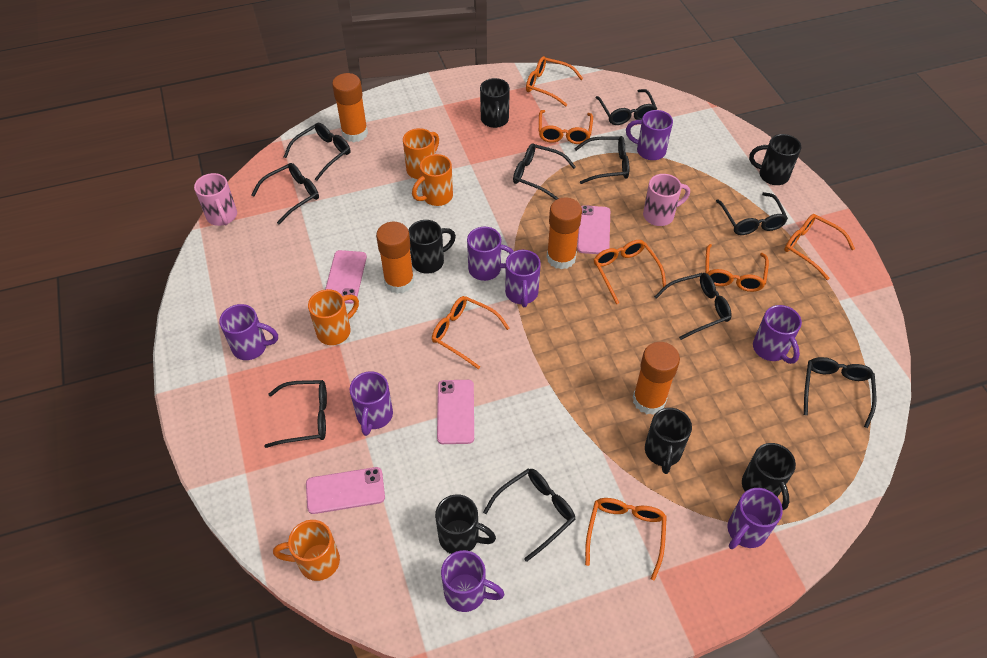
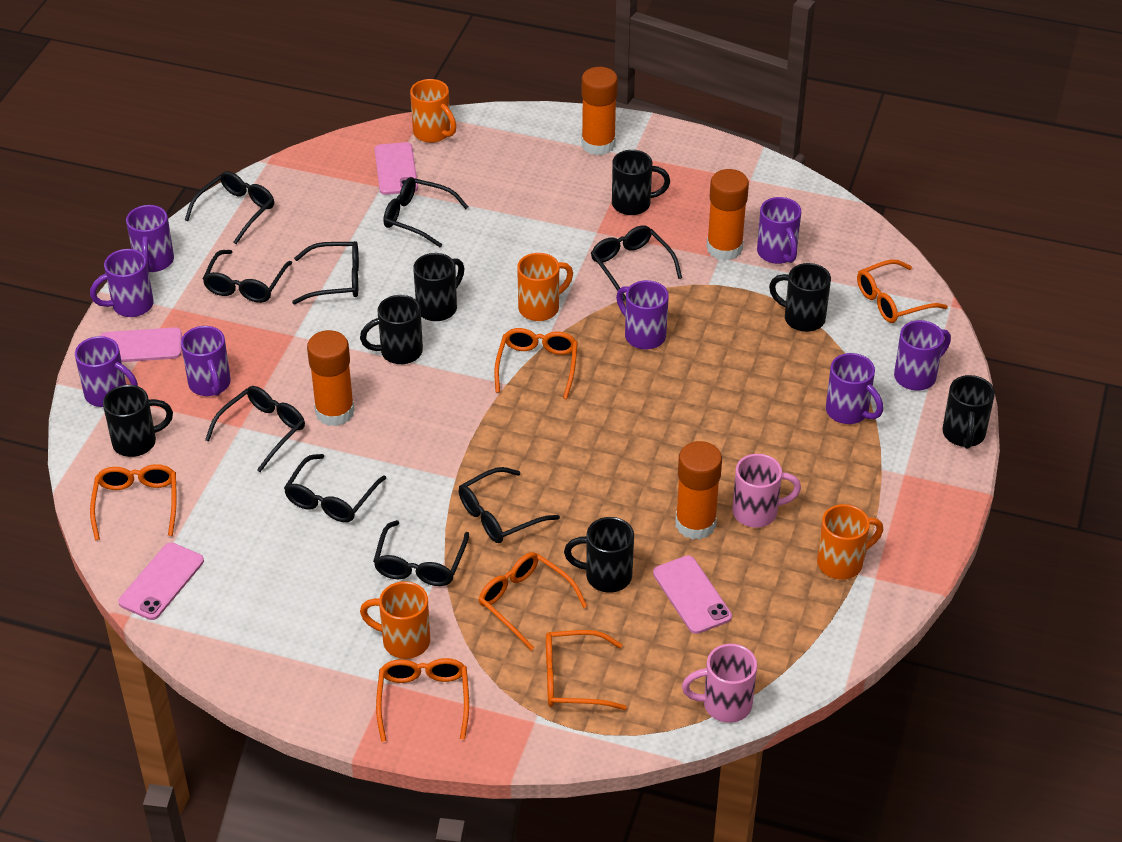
black glasses: 10 -> 9
black mug: 6 -> 7
orange glasses: 7 -> 6

